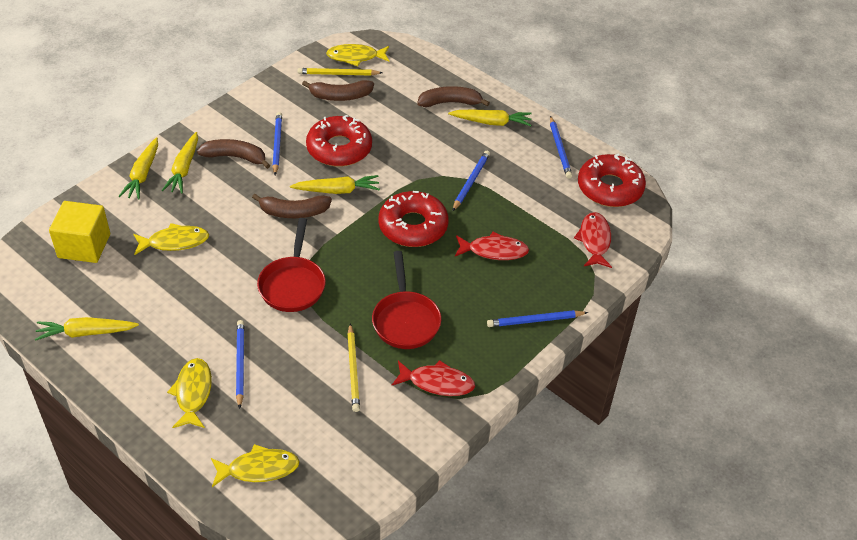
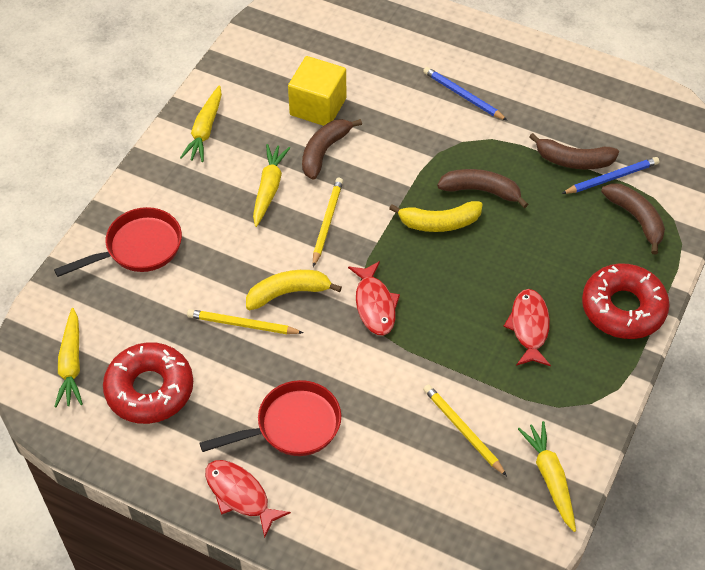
blue pencil: 5 -> 2
red donut: 3 -> 2
yellow banana: 0 -> 2
yellow carrot: 5 -> 4
yellow fish: 4 -> 0
yellow pencil: 2 -> 3

